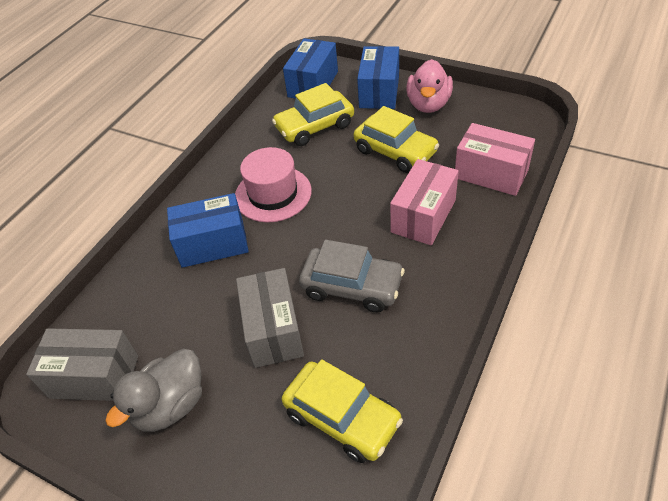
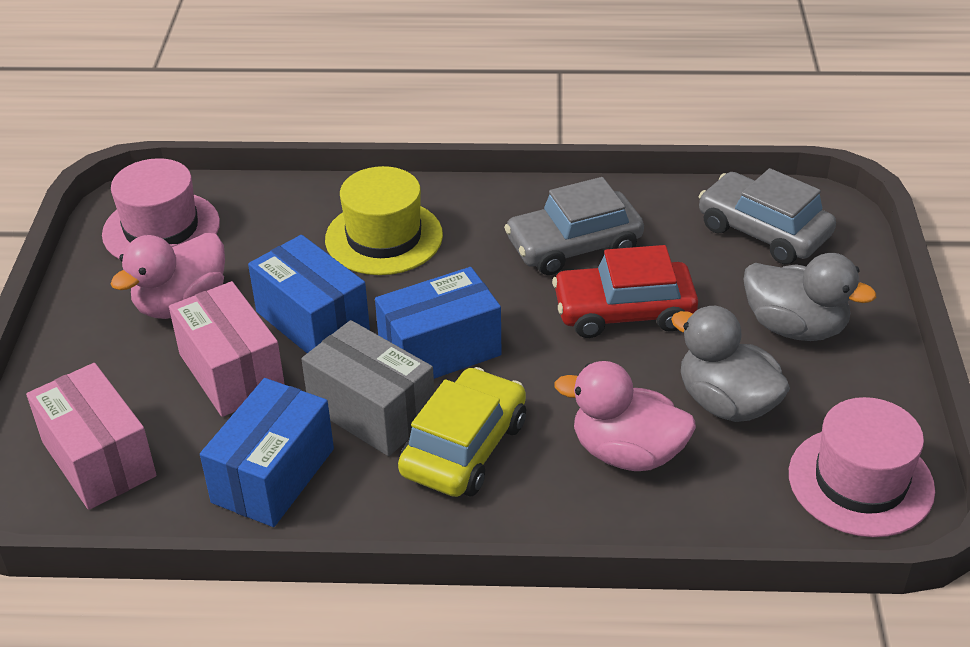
grey box: 2 -> 1
grey car: 1 -> 2
grey duck: 1 -> 2
pink duck: 1 -> 2
pink hat: 1 -> 2
red car: 0 -> 1
yellow car: 3 -> 1
yellow hat: 0 -> 1

